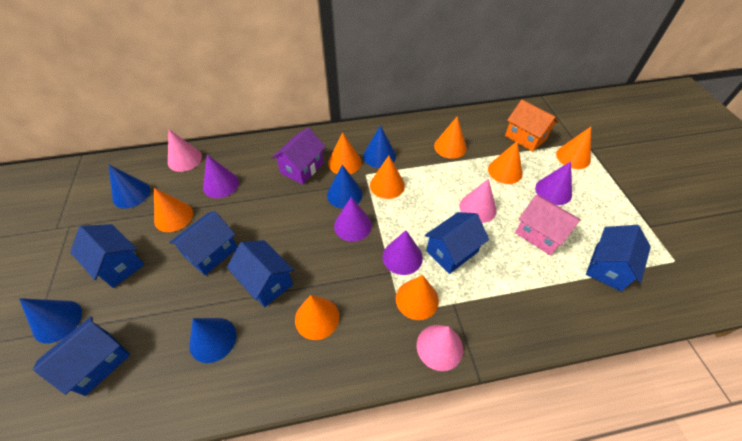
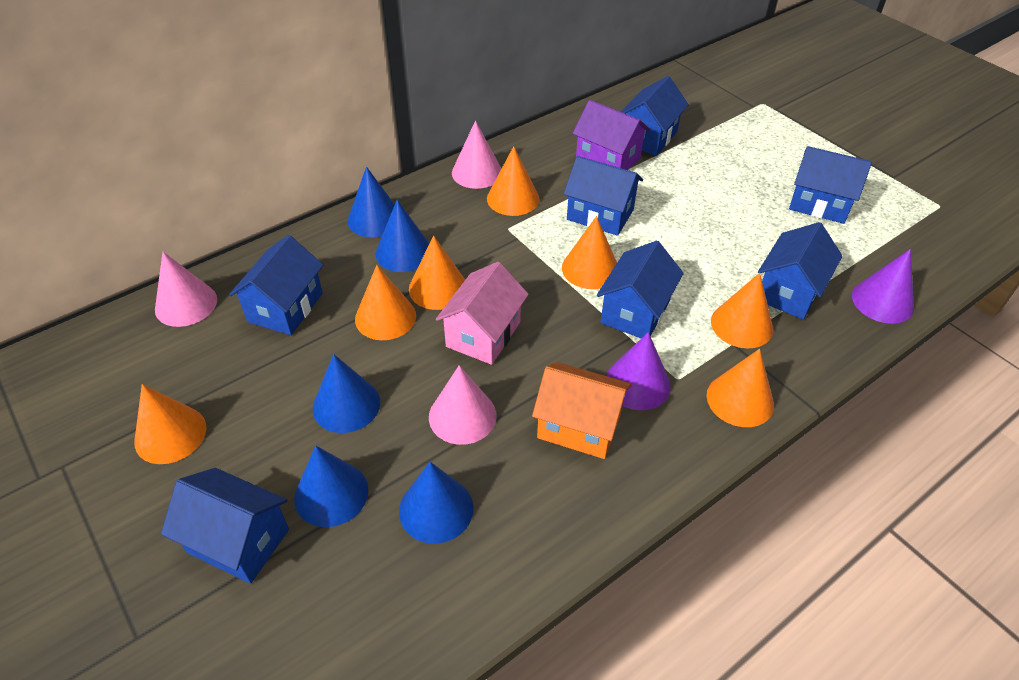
blue house: 6 -> 7
orange cone: 8 -> 7
purple cone: 4 -> 2

